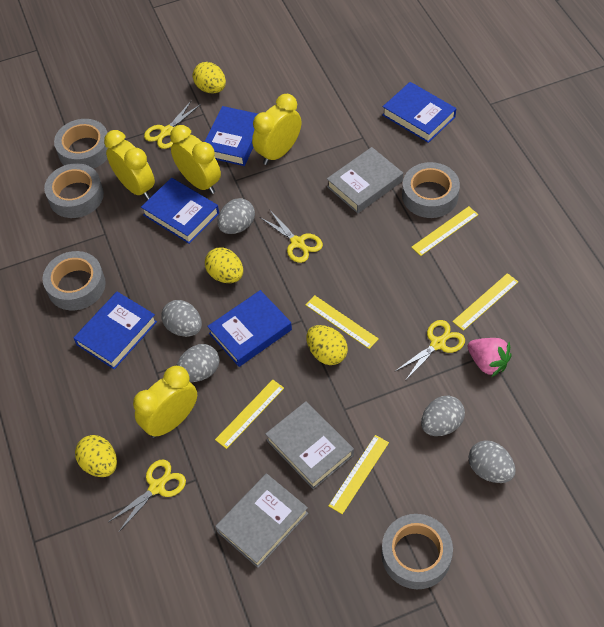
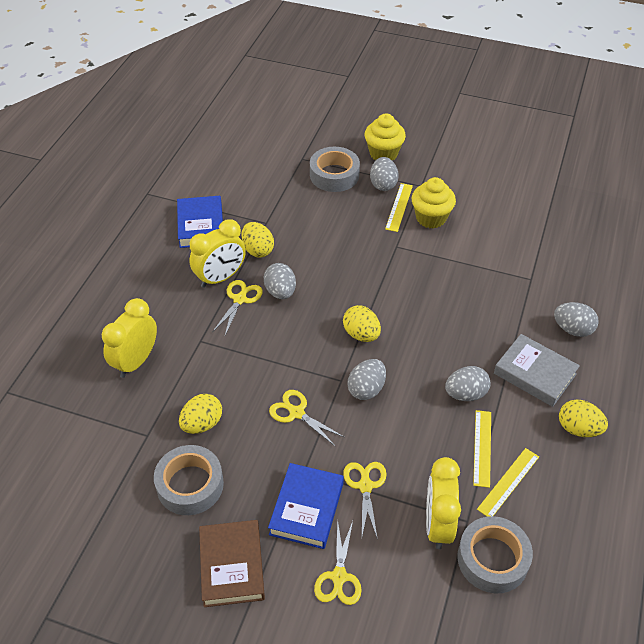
blue book: 5 -> 2
brown book: 0 -> 1
grey book: 3 -> 1
grey tape: 5 -> 3
pink strawberry: 1 -> 0
yellow clock: 4 -> 3
yellow cupcake: 0 -> 2
yellow ruler: 5 -> 3

